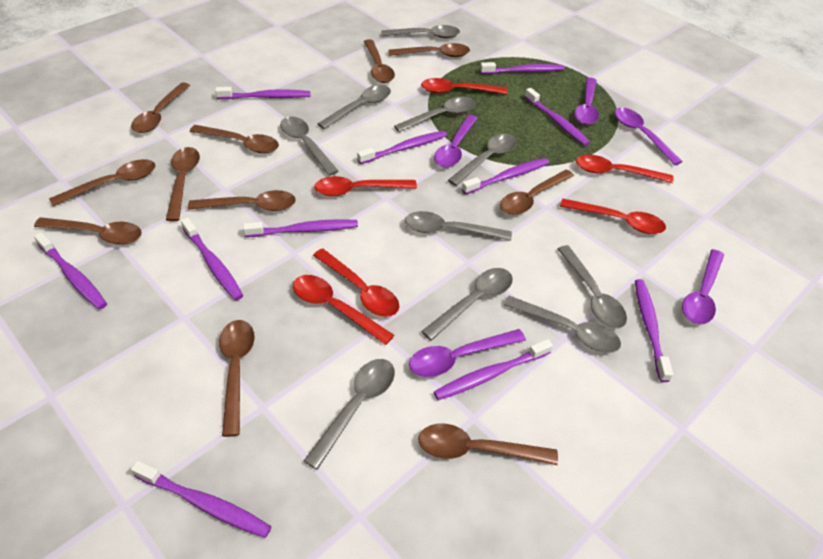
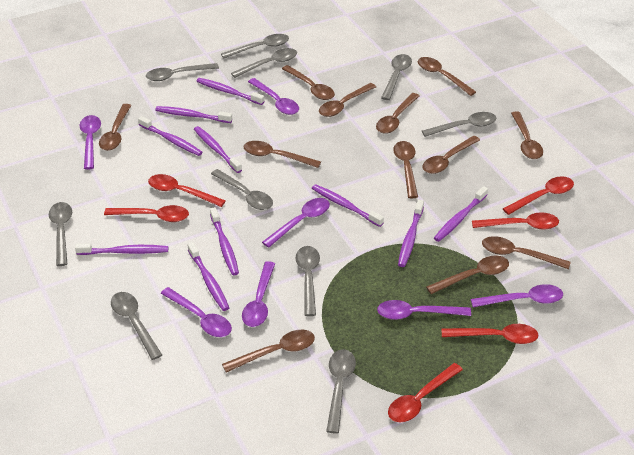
brown spoon: 11 -> 12
purple spoon: 5 -> 7
purple toothbrush: 11 -> 10

